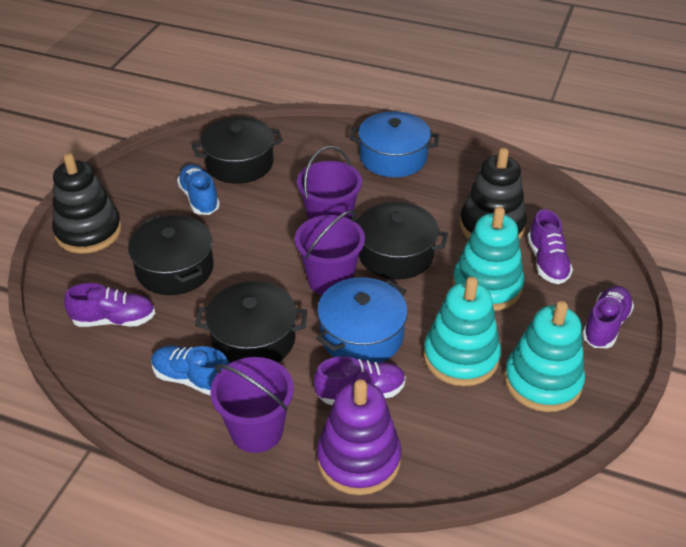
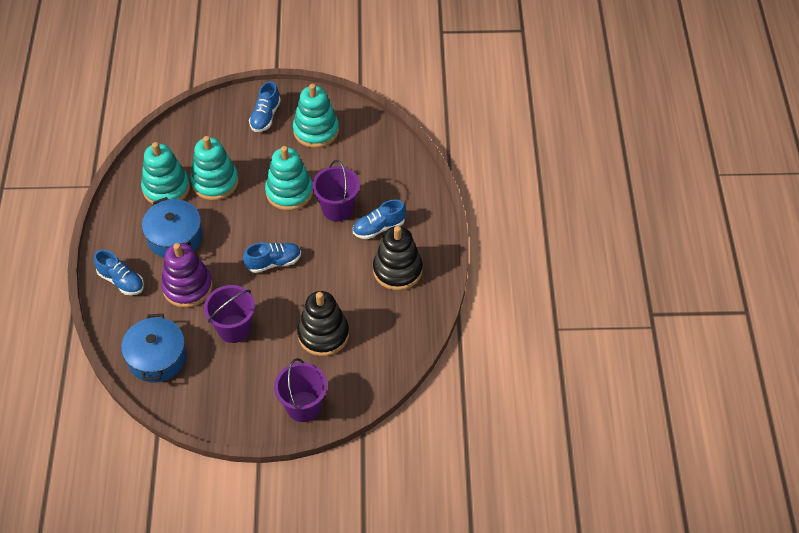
black pot: 4 -> 0
blue shoe: 2 -> 4
purple shoe: 4 -> 0
turquoise stacking toy: 3 -> 4

